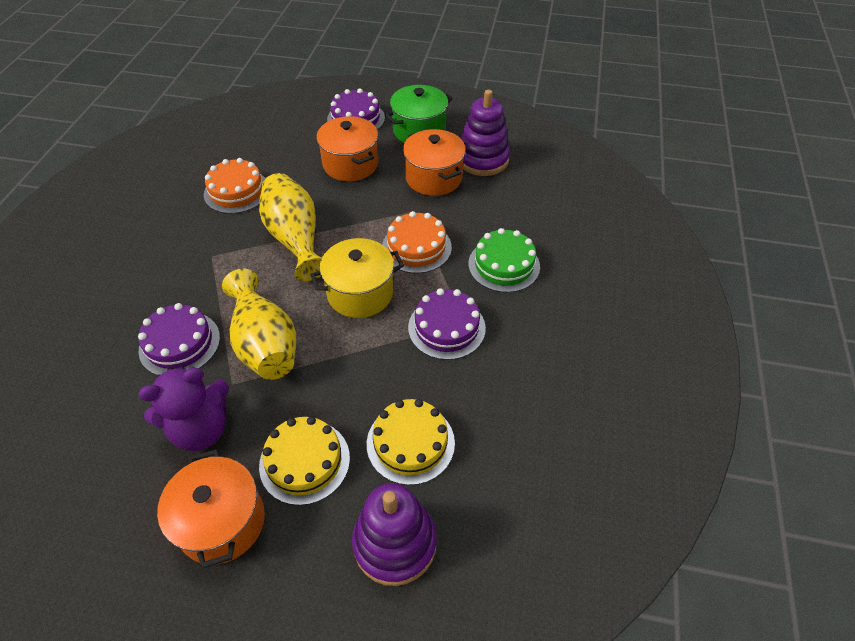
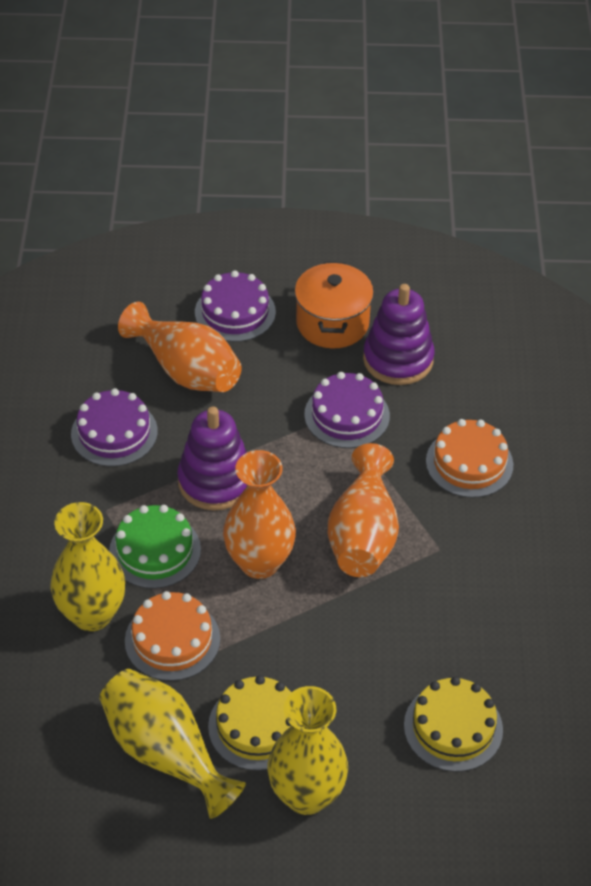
green pot: 1 -> 0
orange pot: 3 -> 1
orange vase: 0 -> 3
purple teddy bear: 1 -> 0
yellow pot: 1 -> 0
yellow vase: 2 -> 3

